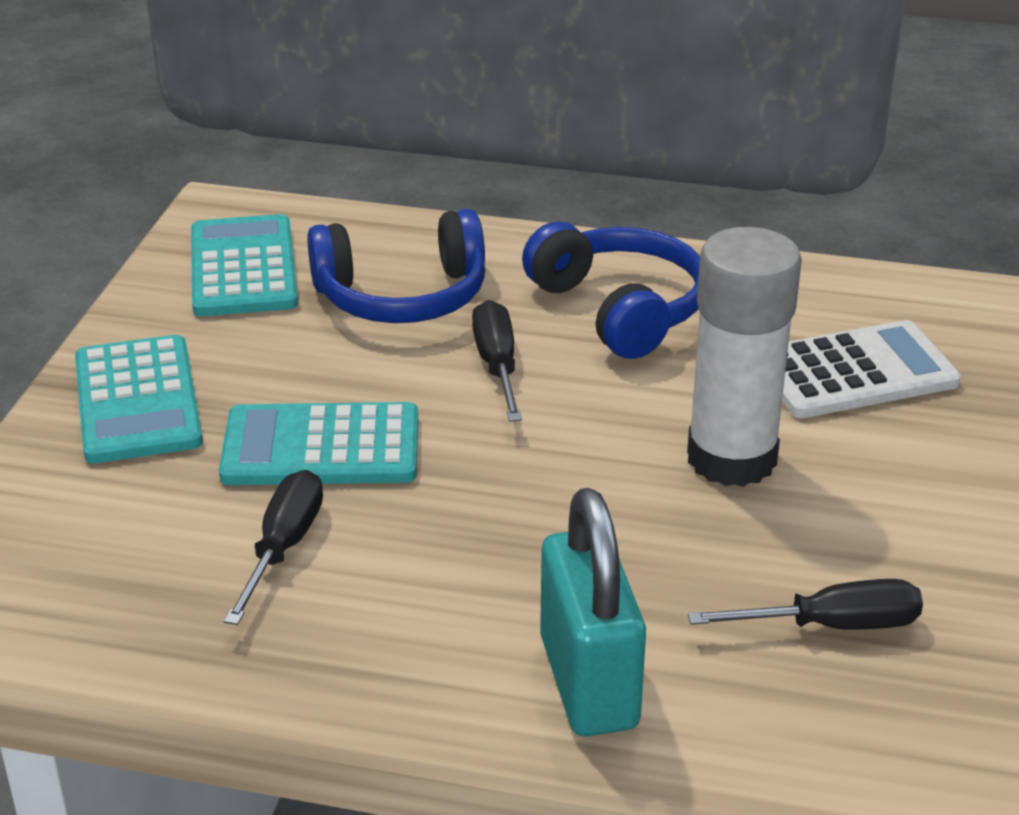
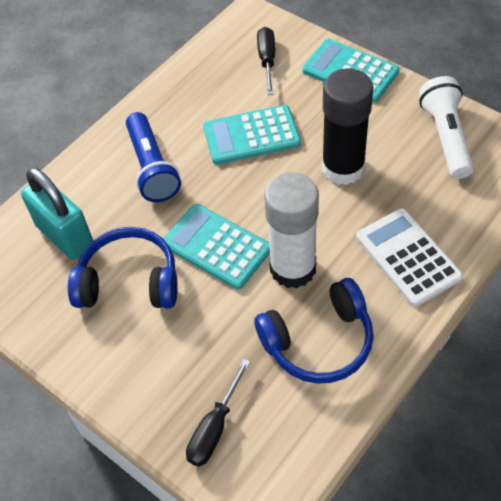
black glue stick: 0 -> 1
black screwdriver: 3 -> 2
blue flashlight: 0 -> 1
white flashlight: 0 -> 1

